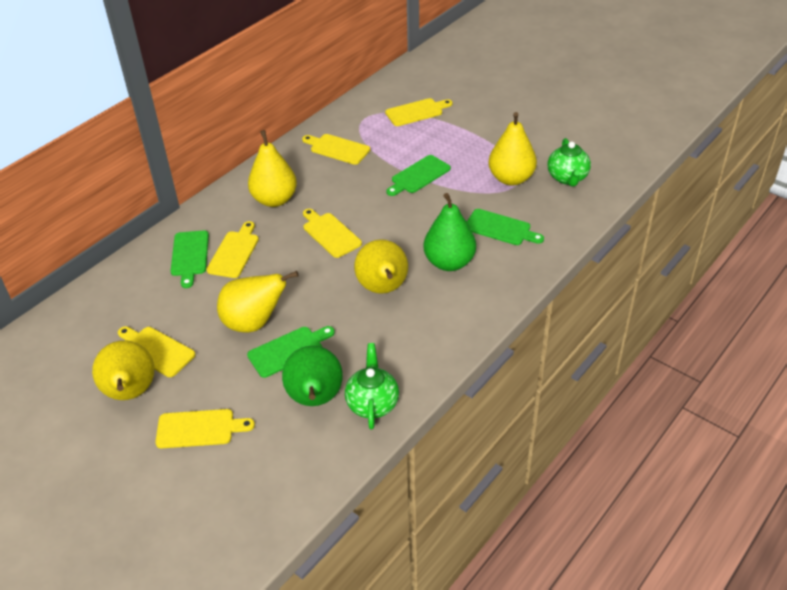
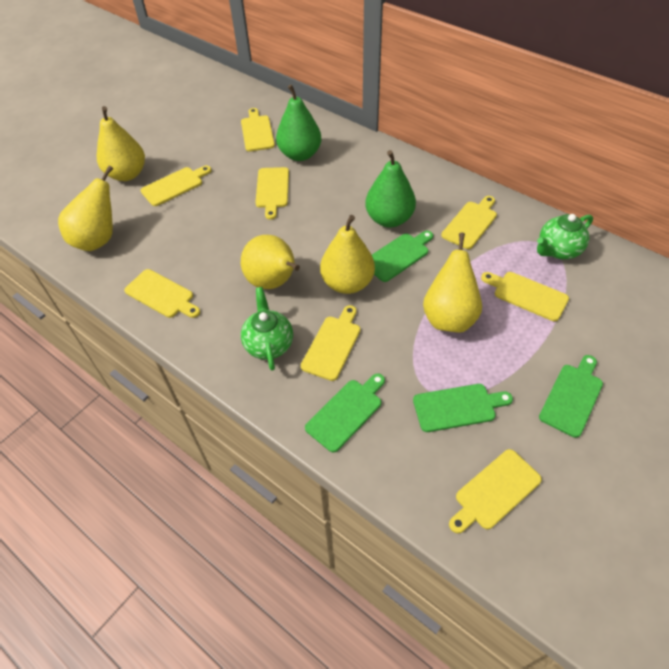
yellow cutting board: 6 -> 8

